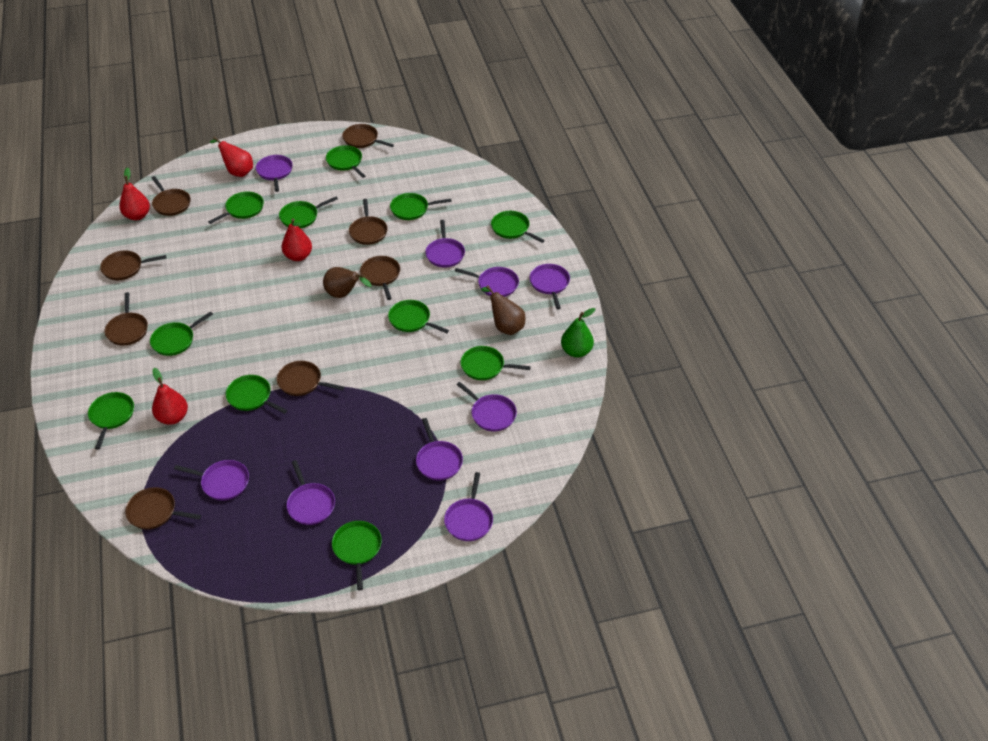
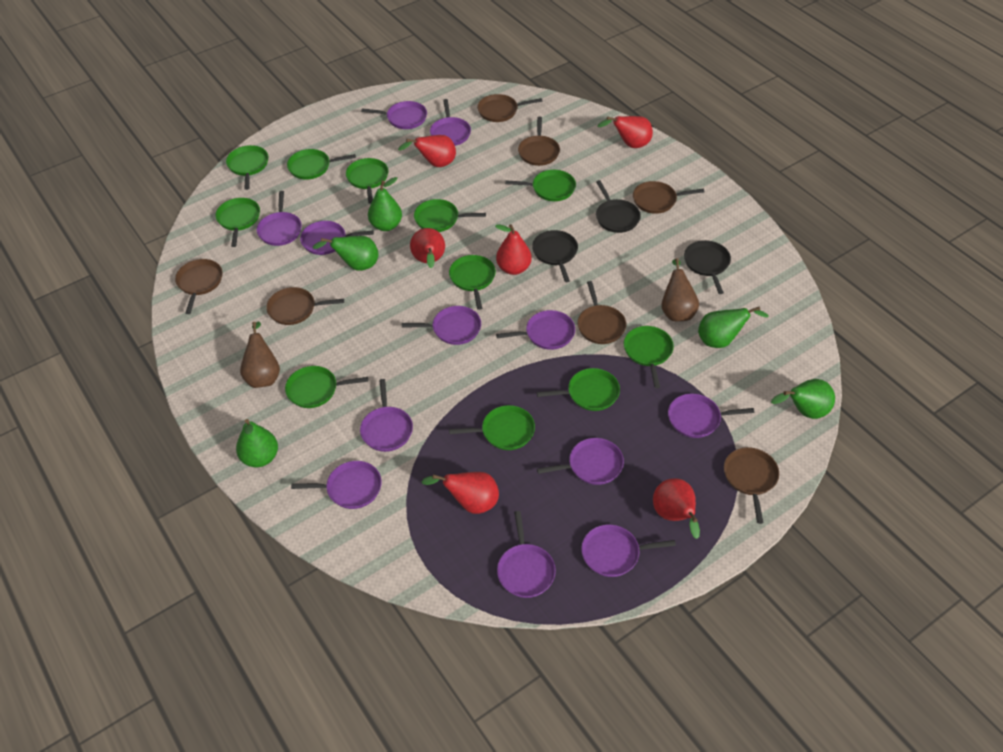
black pan: 0 -> 3
brown pan: 8 -> 7
green pear: 1 -> 5
purple pan: 9 -> 12
red pear: 4 -> 6

